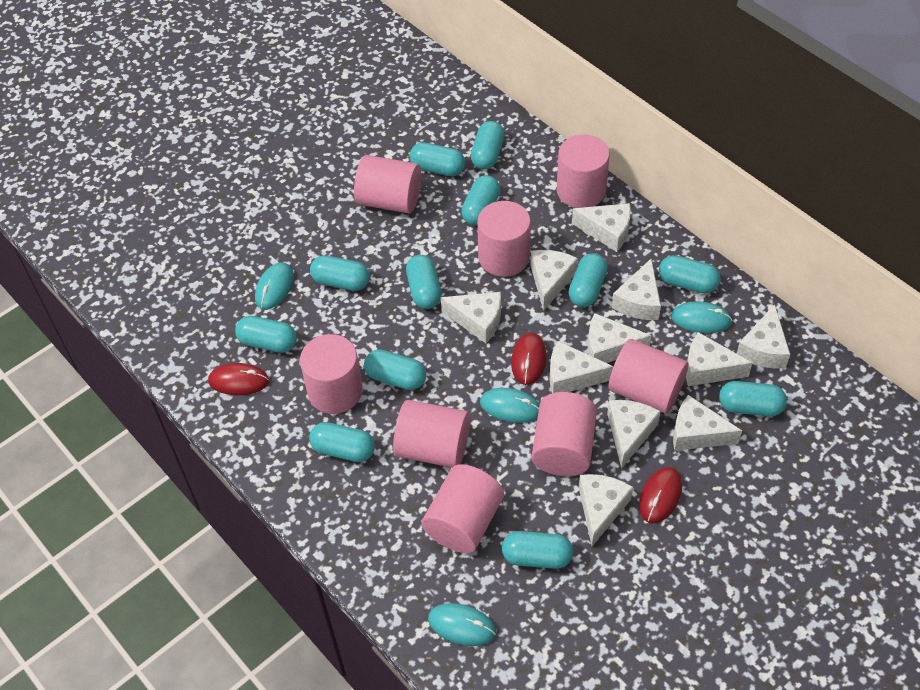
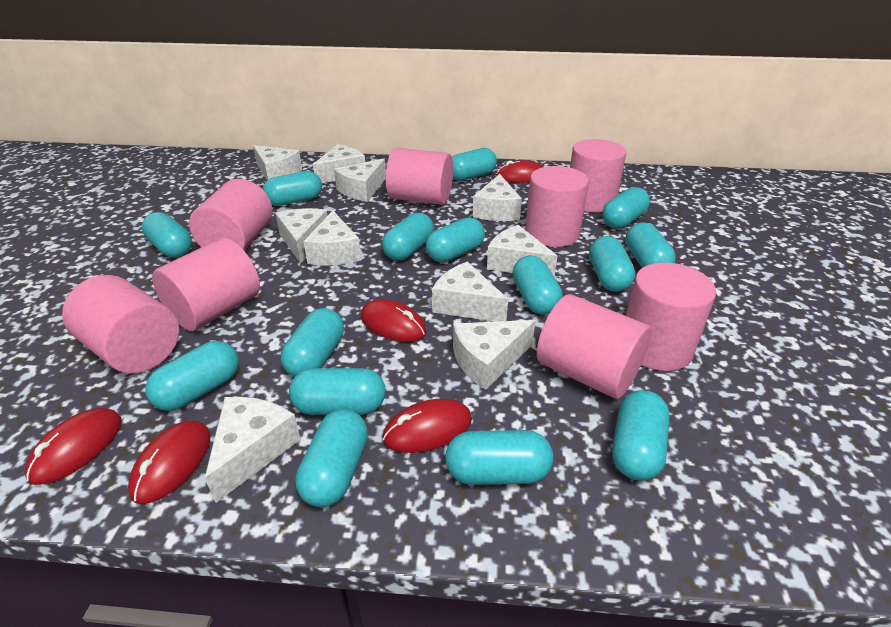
red mouse: 3 -> 5
turquoise capsule: 12 -> 15
turquoise mouse: 4 -> 0
white cheese: 11 -> 10

